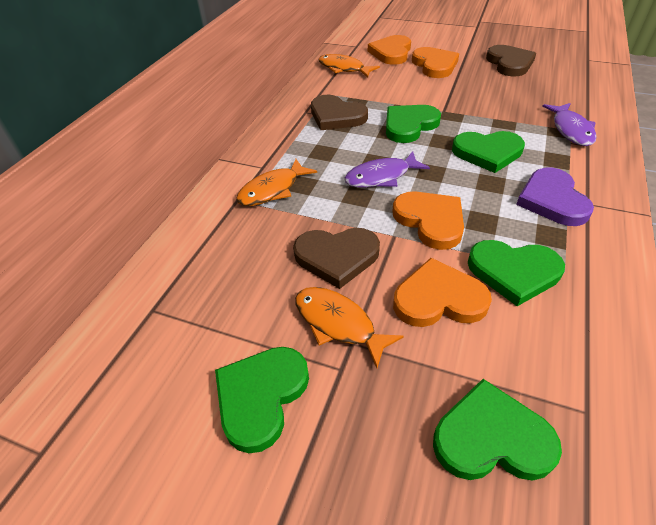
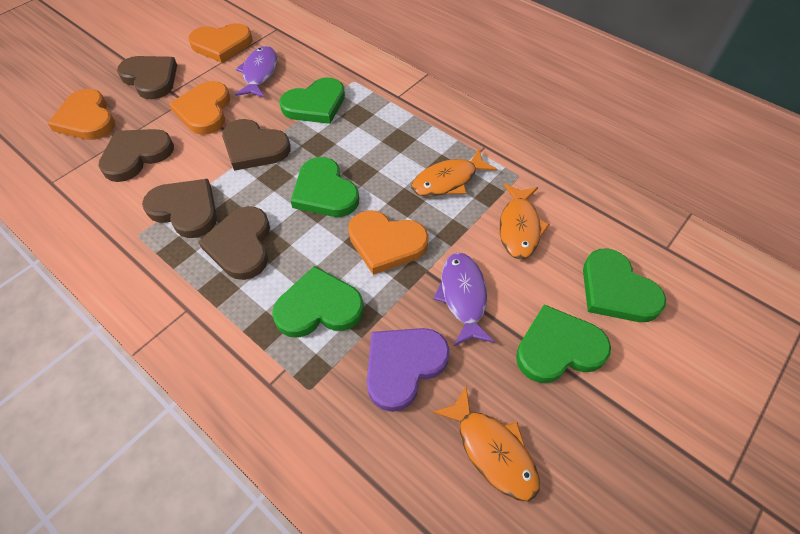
brown heart: 3 -> 5

